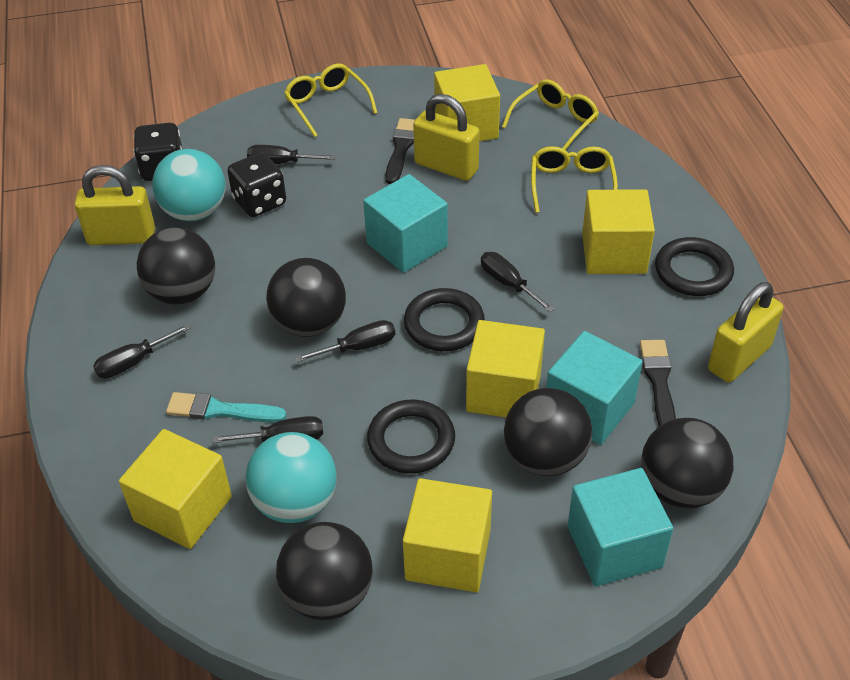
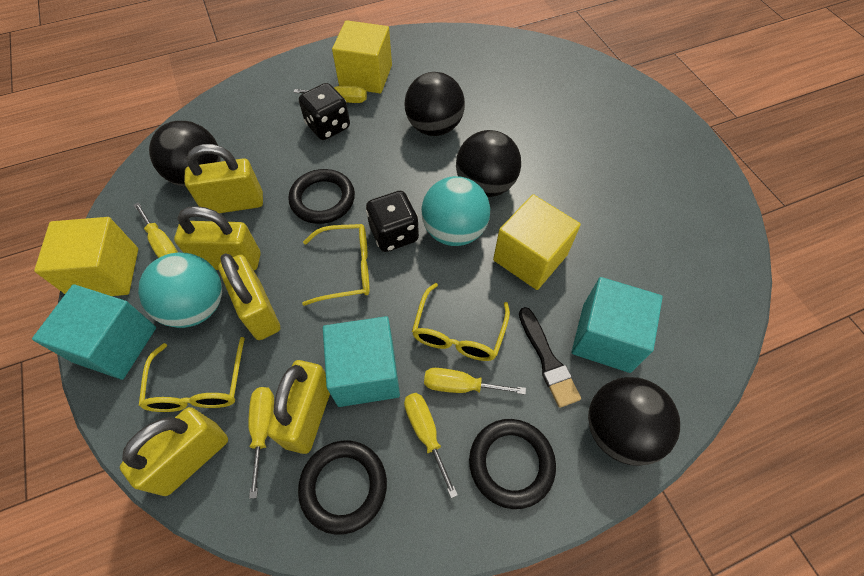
black ball: 5 -> 4
black brush: 2 -> 1
black screwdriver: 5 -> 0
turquoise brush: 1 -> 0
yellow cube: 5 -> 3
yellow padlock: 3 -> 5
yellow screwdriver: 0 -> 5

